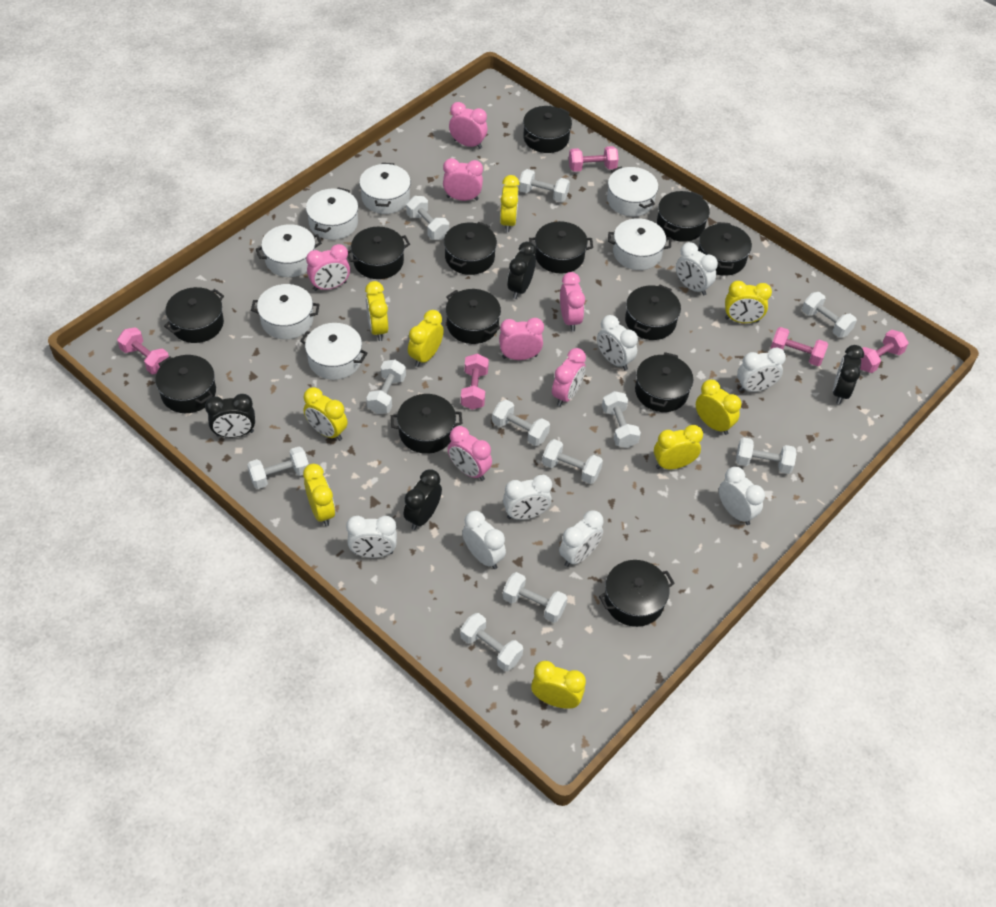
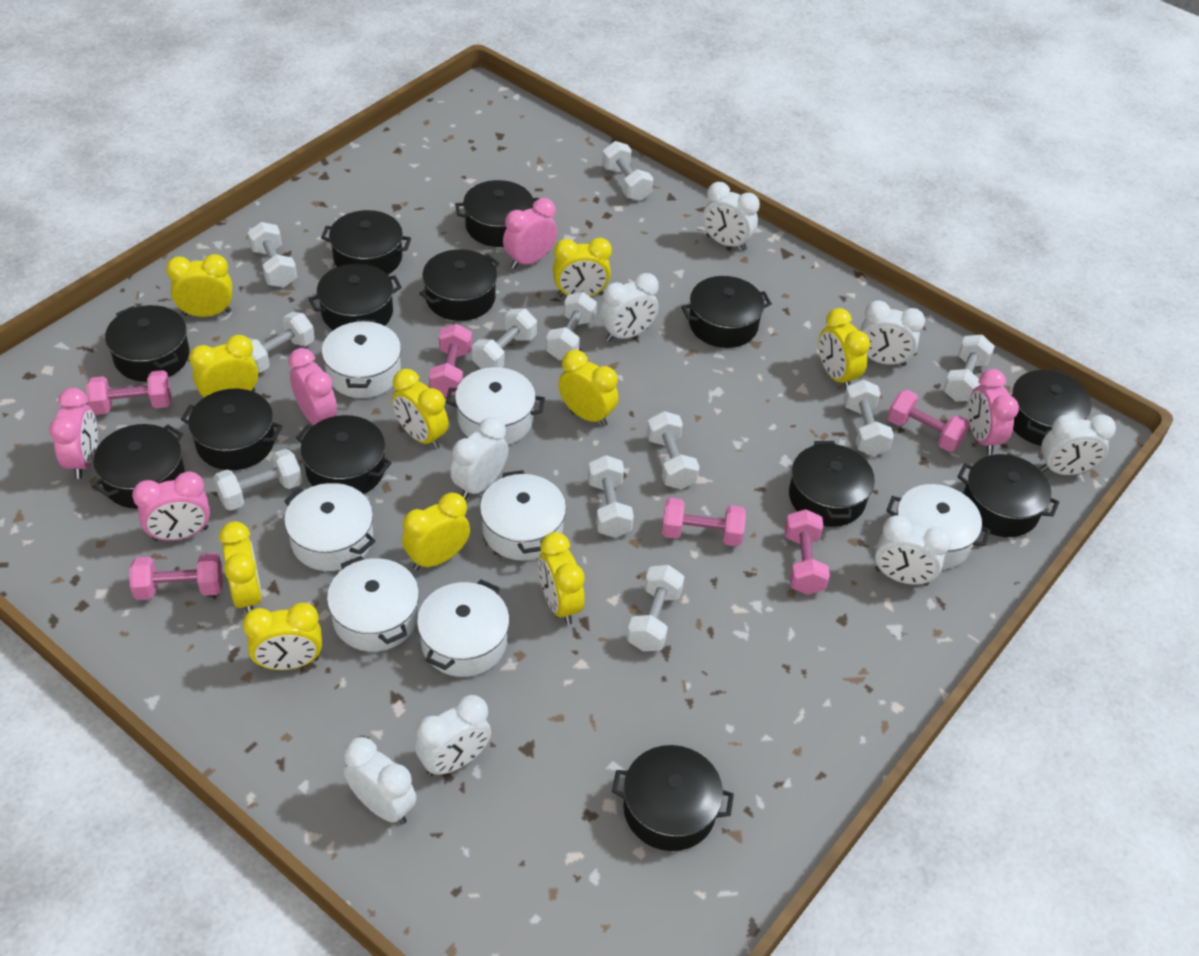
black clock: 4 -> 0
pink clock: 7 -> 5
pink dumbbell: 5 -> 6
yellow clock: 9 -> 10

